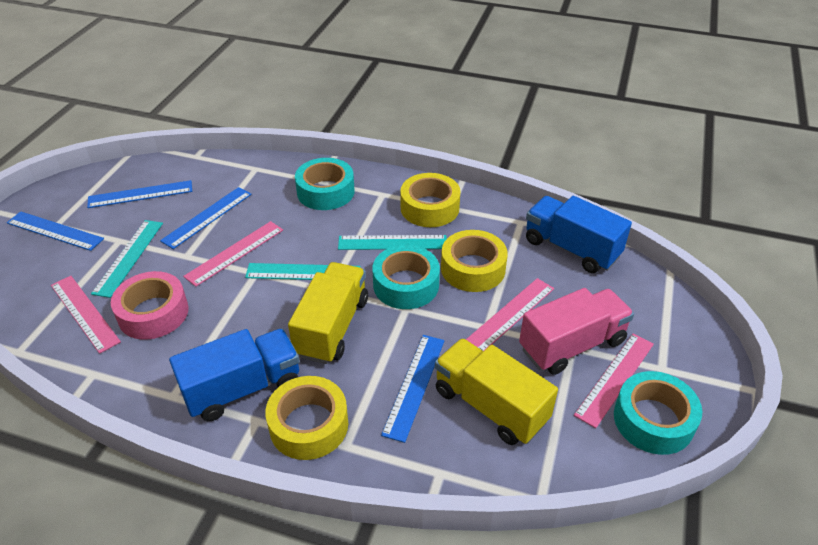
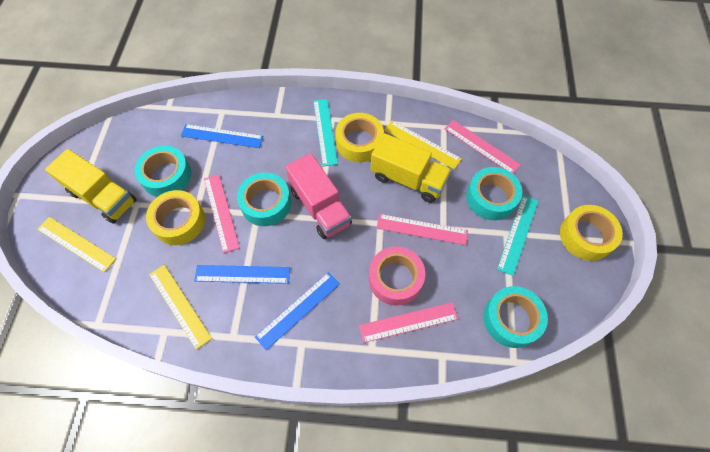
blue ruler: 4 -> 3
blue truck: 2 -> 0
turquoise ruler: 3 -> 2
turquoise tape: 3 -> 4
yellow ruler: 0 -> 3

